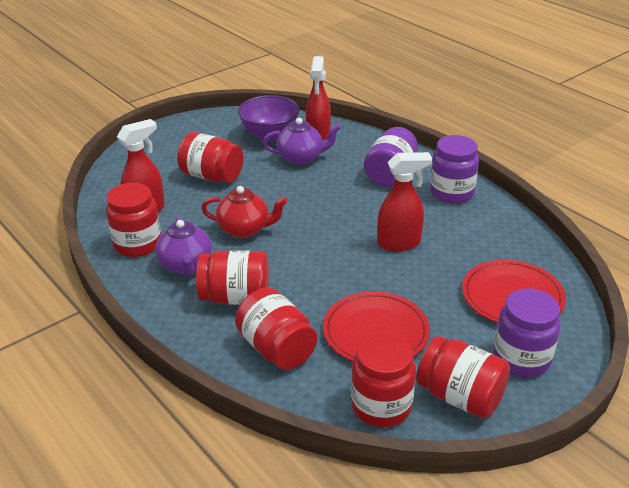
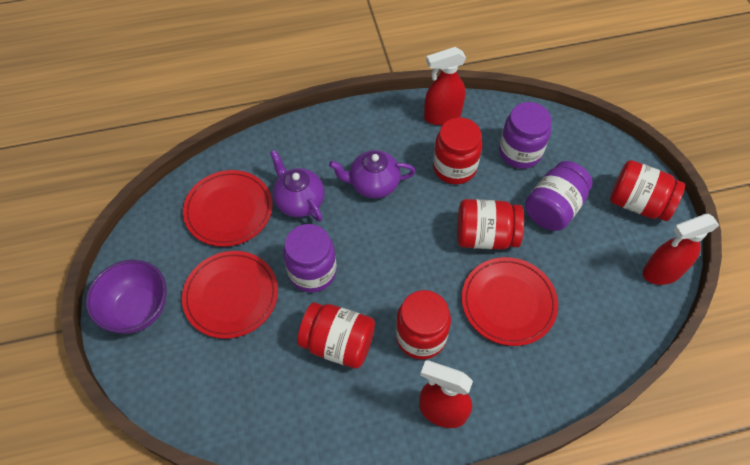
red jar: 6 -> 5
red plate: 2 -> 3
red teapot: 1 -> 0

